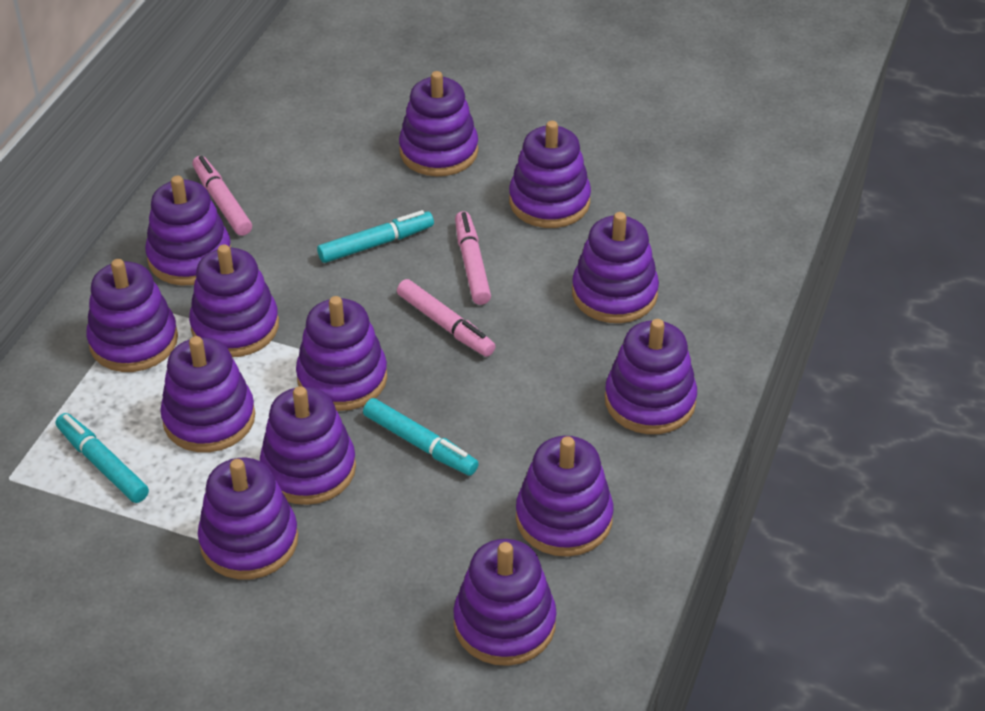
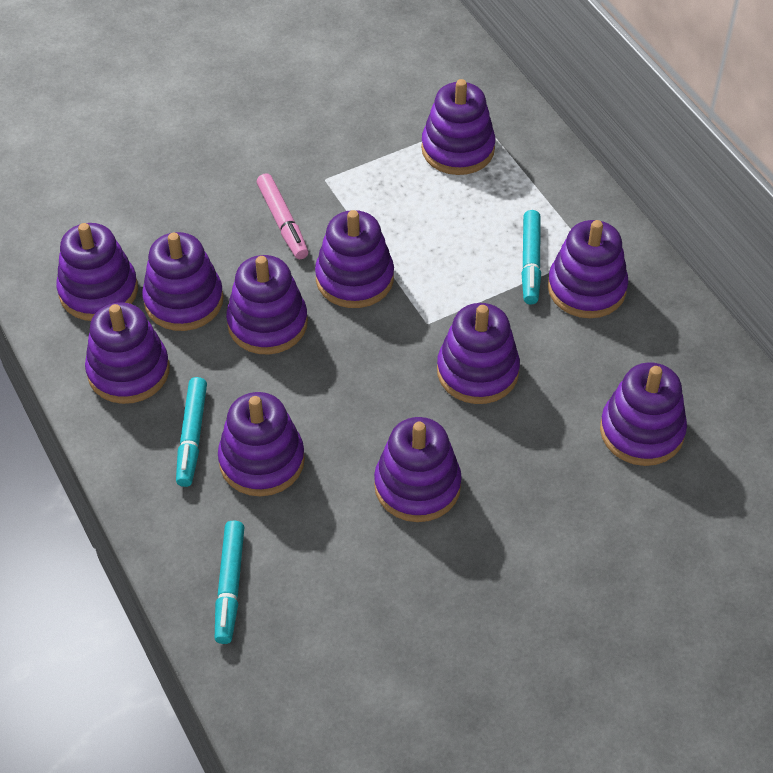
pink marker: 3 -> 1
purple stacking toy: 13 -> 11

